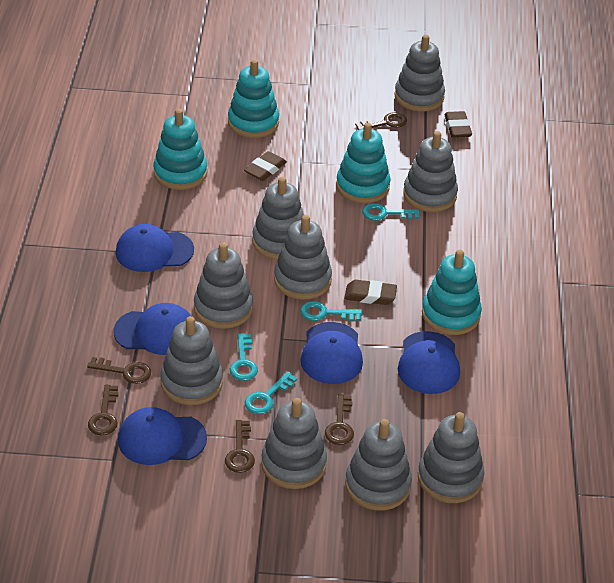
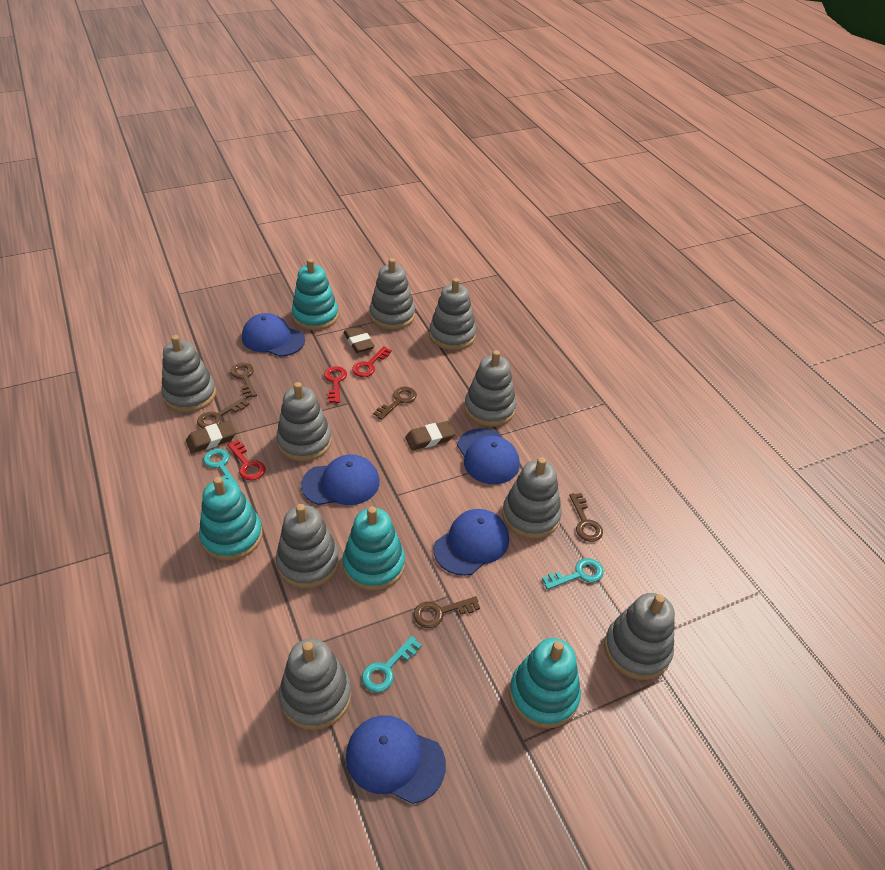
red key: 0 -> 3
turquoise key: 4 -> 3

